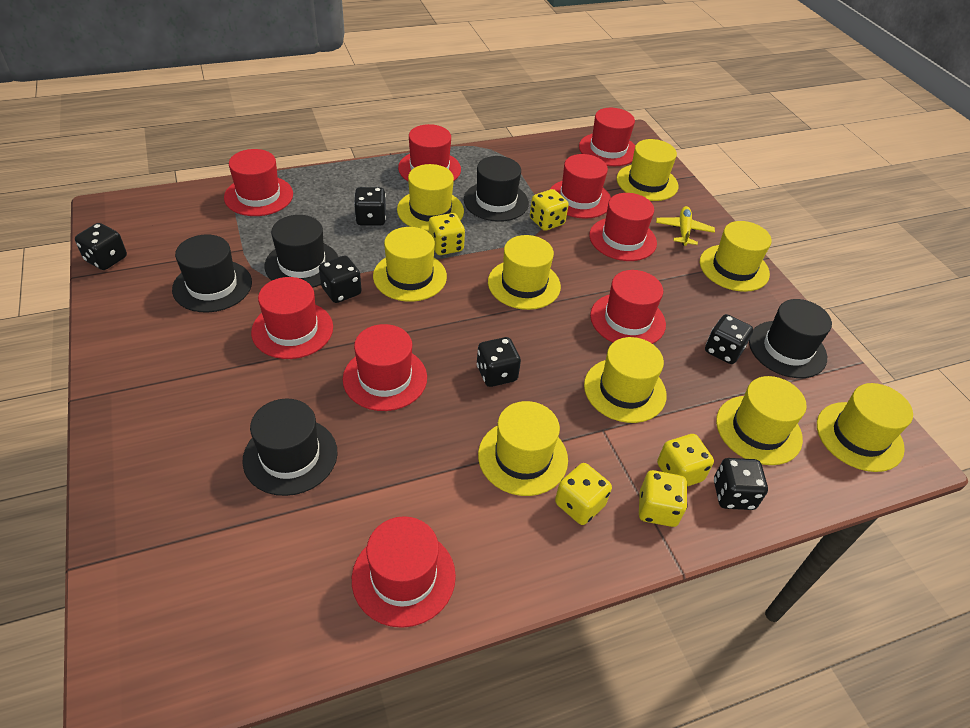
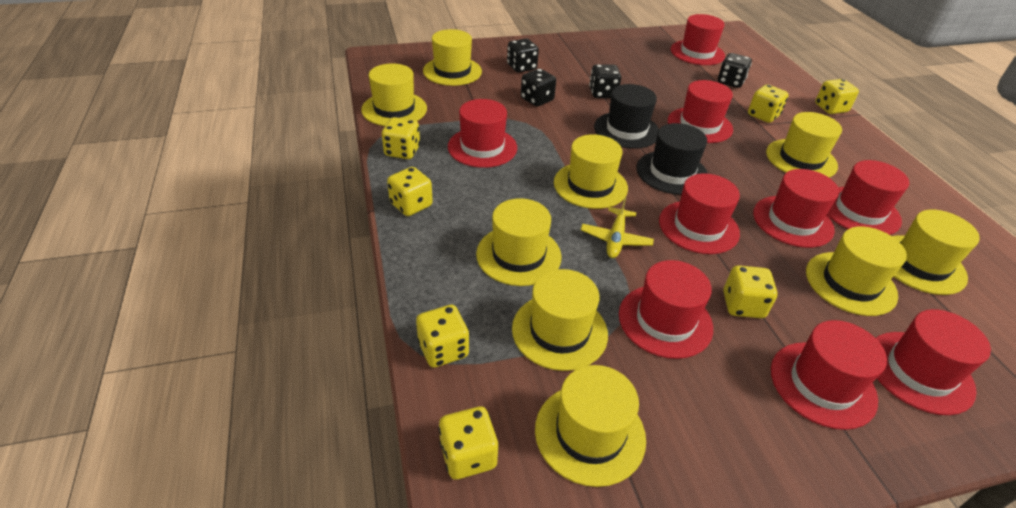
black dice: 6 -> 4
black hat: 5 -> 2
yellow dice: 5 -> 7

